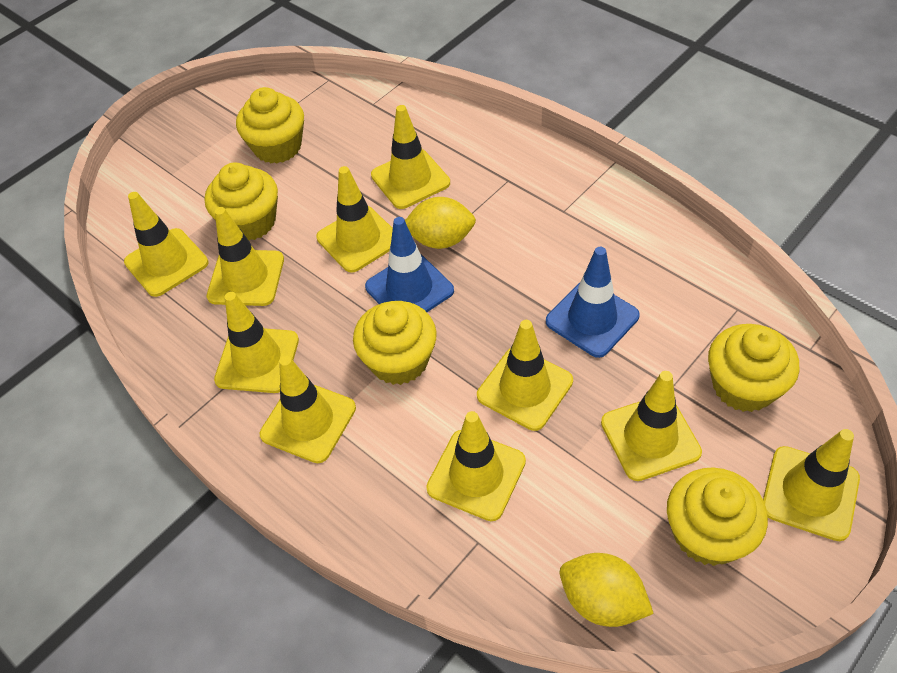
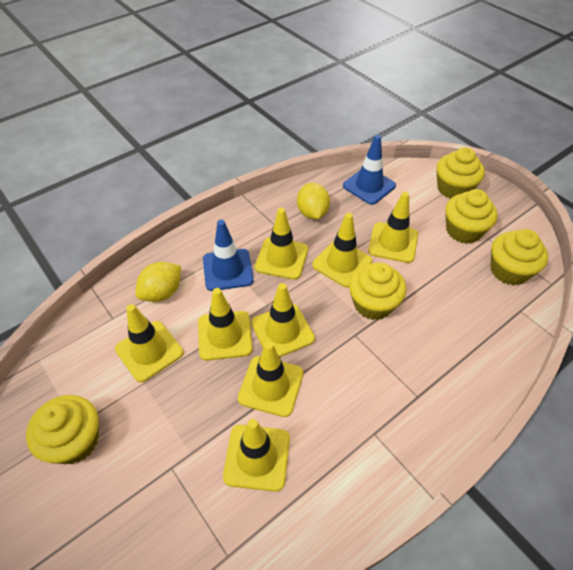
yellow traffic cone: 10 -> 8

